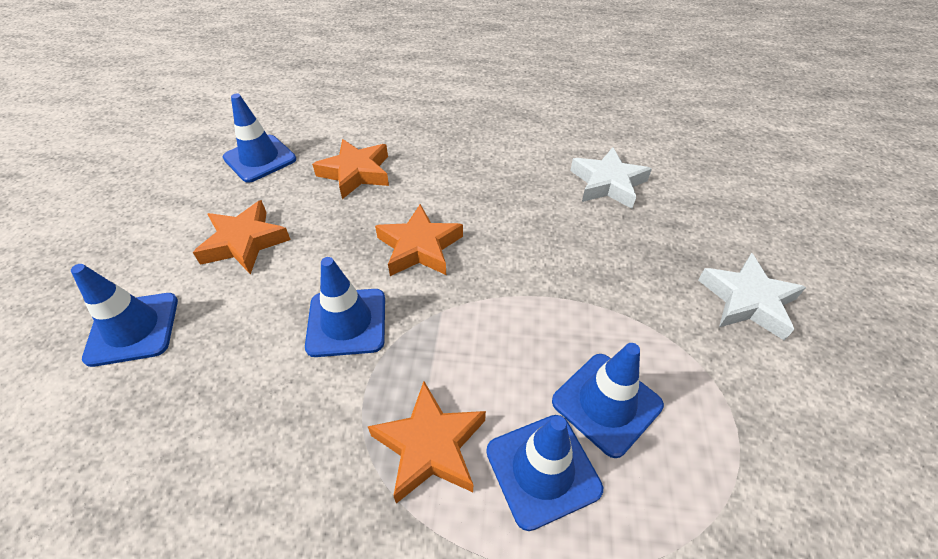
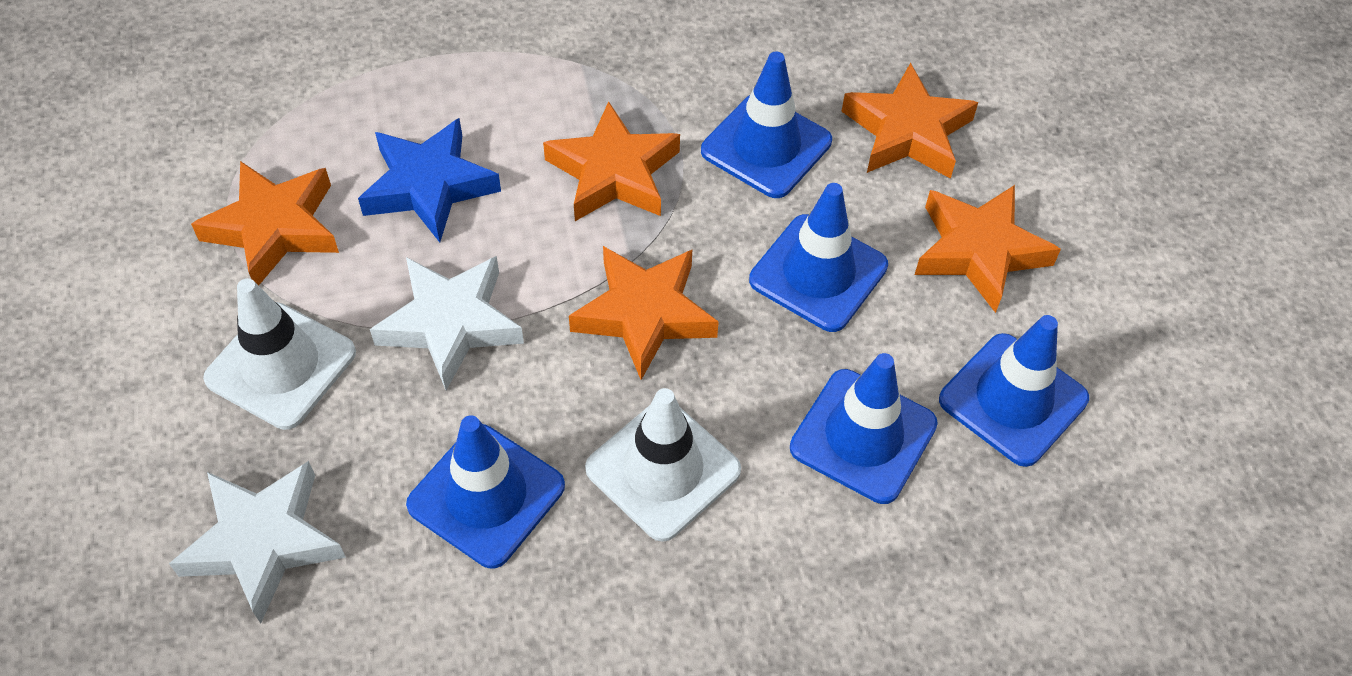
blue star: 0 -> 1
orange star: 4 -> 5
white traffic cone: 0 -> 2

